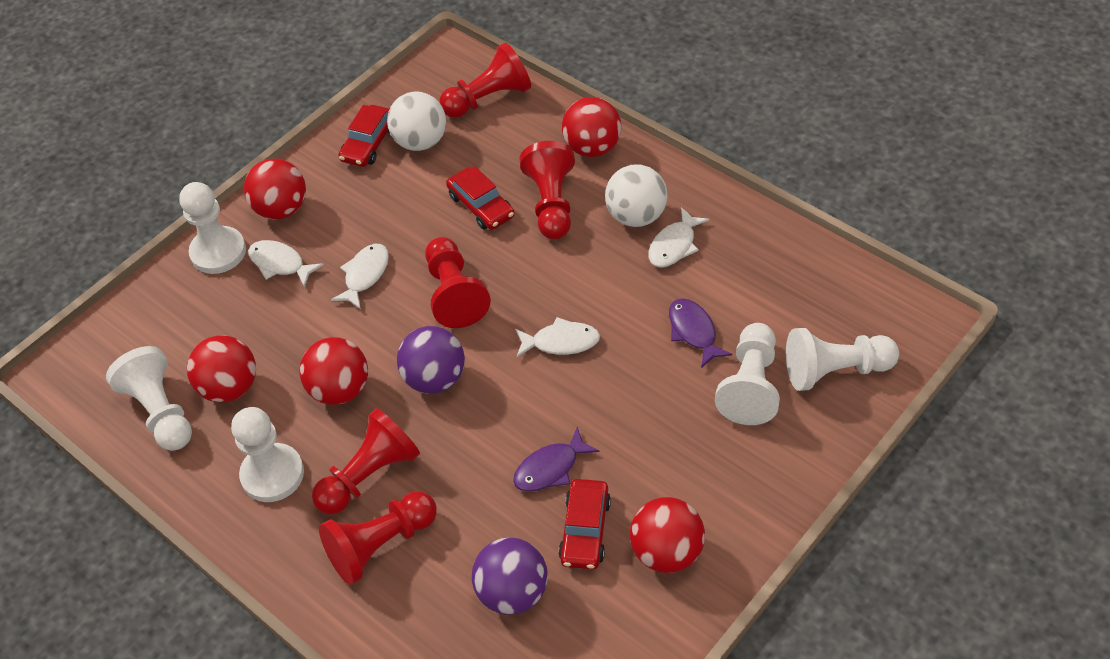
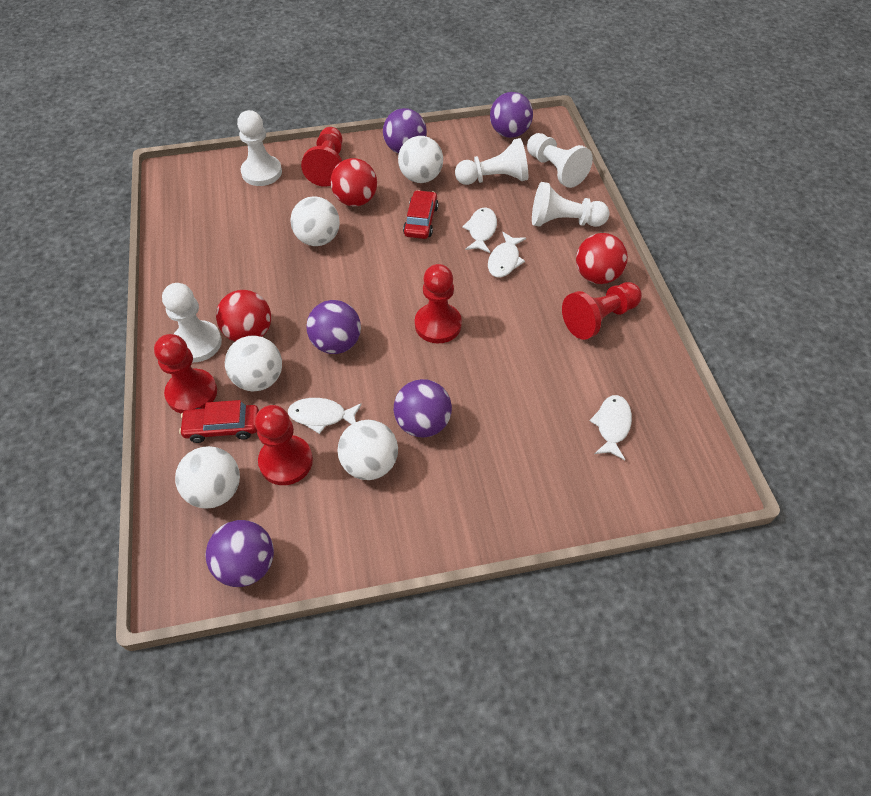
purple ball: 2 -> 5
purple fish: 2 -> 0
red ball: 5 -> 3
red car: 3 -> 2
white ball: 2 -> 5

